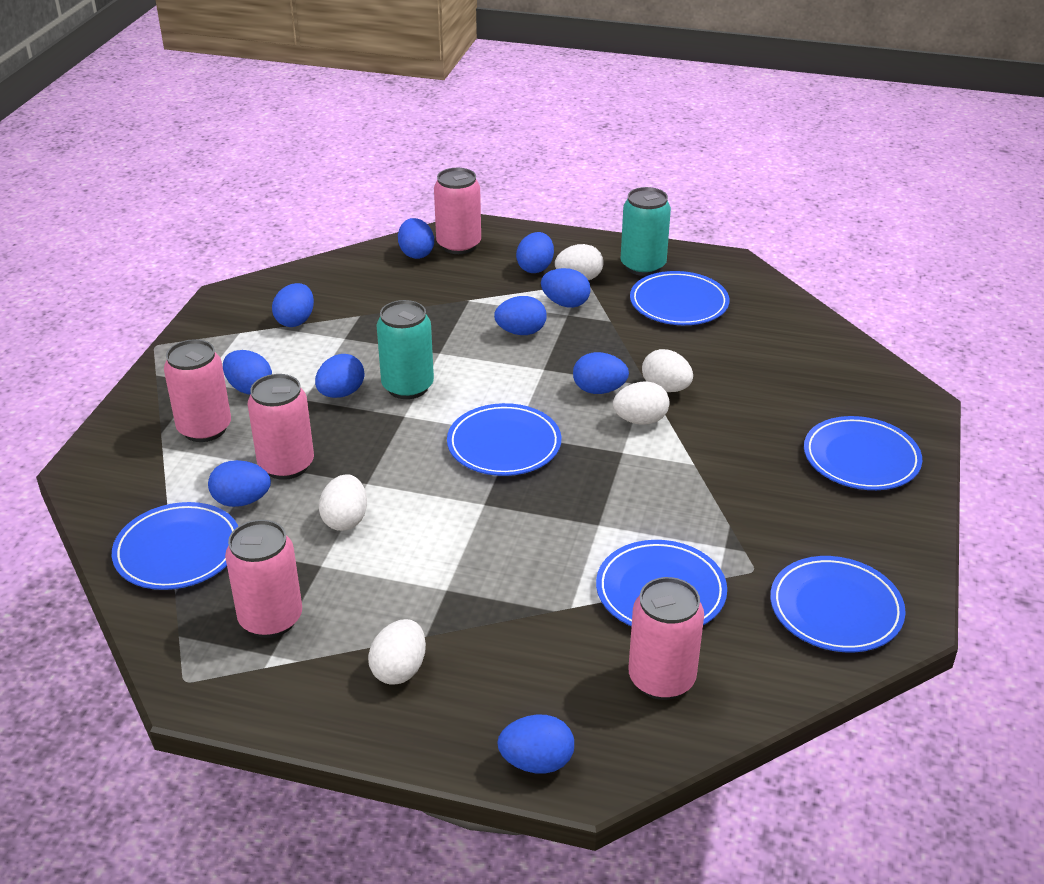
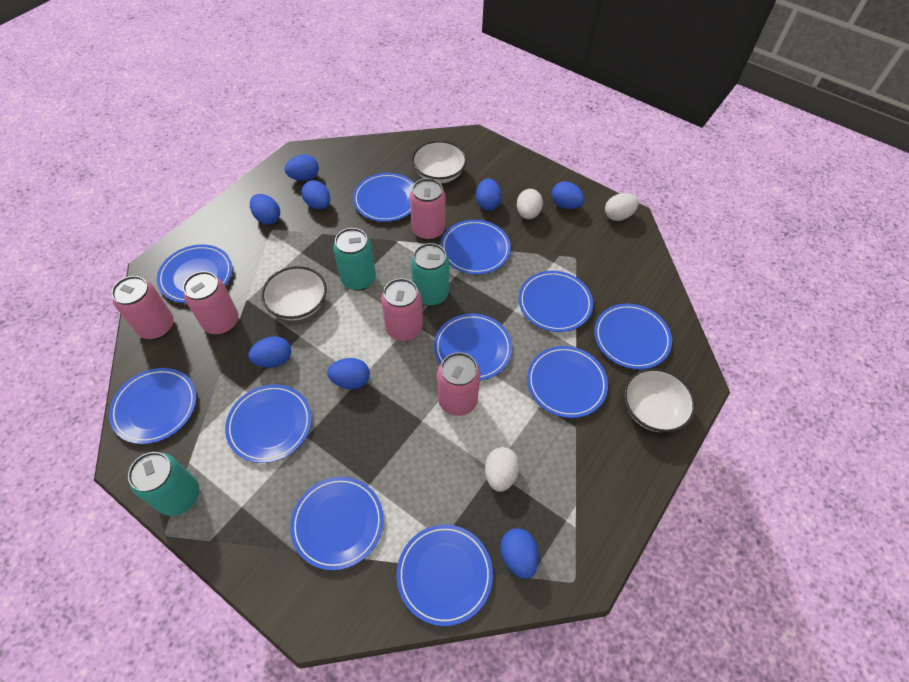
blue egg: 10 -> 8
blue plate: 6 -> 11
turquoise can: 2 -> 3
white bowl: 0 -> 3
white egg: 5 -> 3

